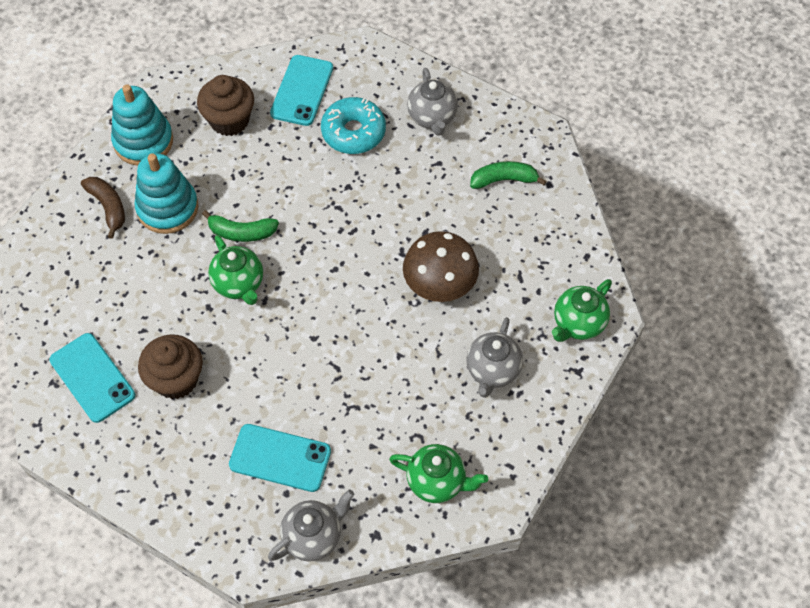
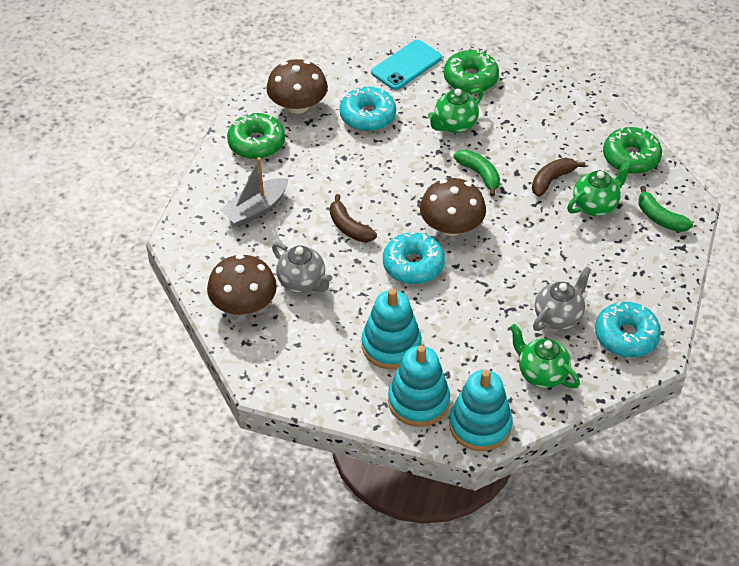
brown banana: 1 -> 2
brown cupcake: 2 -> 0
brown mushroom: 1 -> 3
green donut: 0 -> 3
grey boat: 0 -> 1
grey teapot: 3 -> 2
turquoise donut: 1 -> 3
turquoise phone: 3 -> 1
turquoise stacking toy: 2 -> 3

